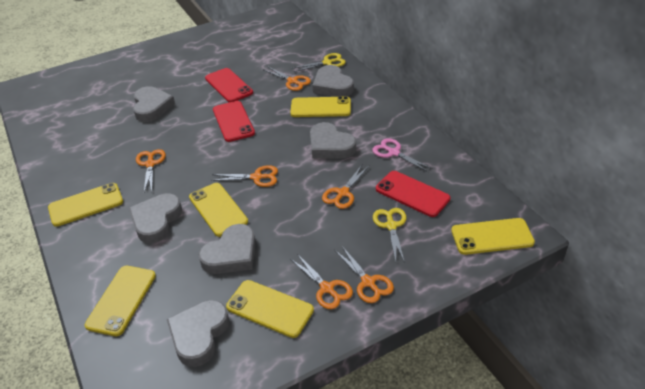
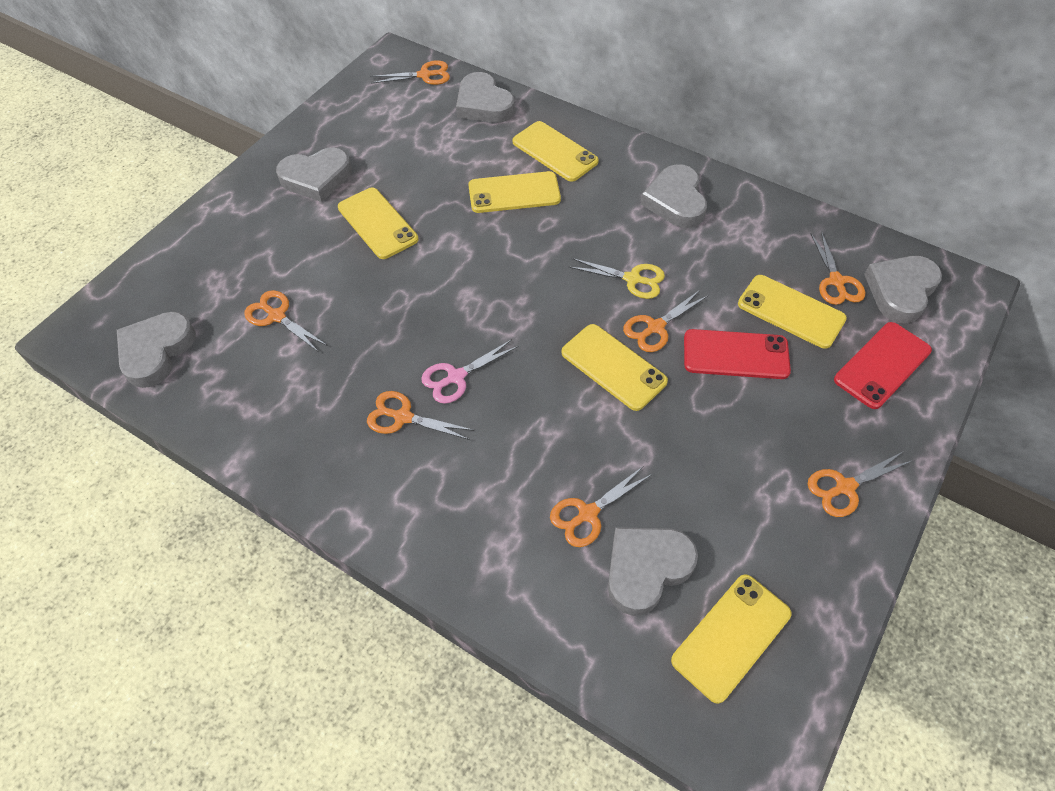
orange scissors: 6 -> 7
red phone: 3 -> 2
yellow scissors: 2 -> 1

